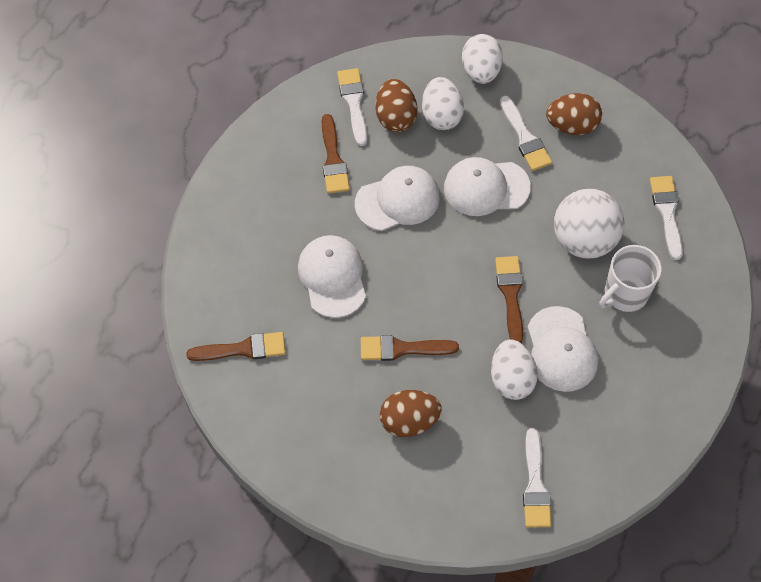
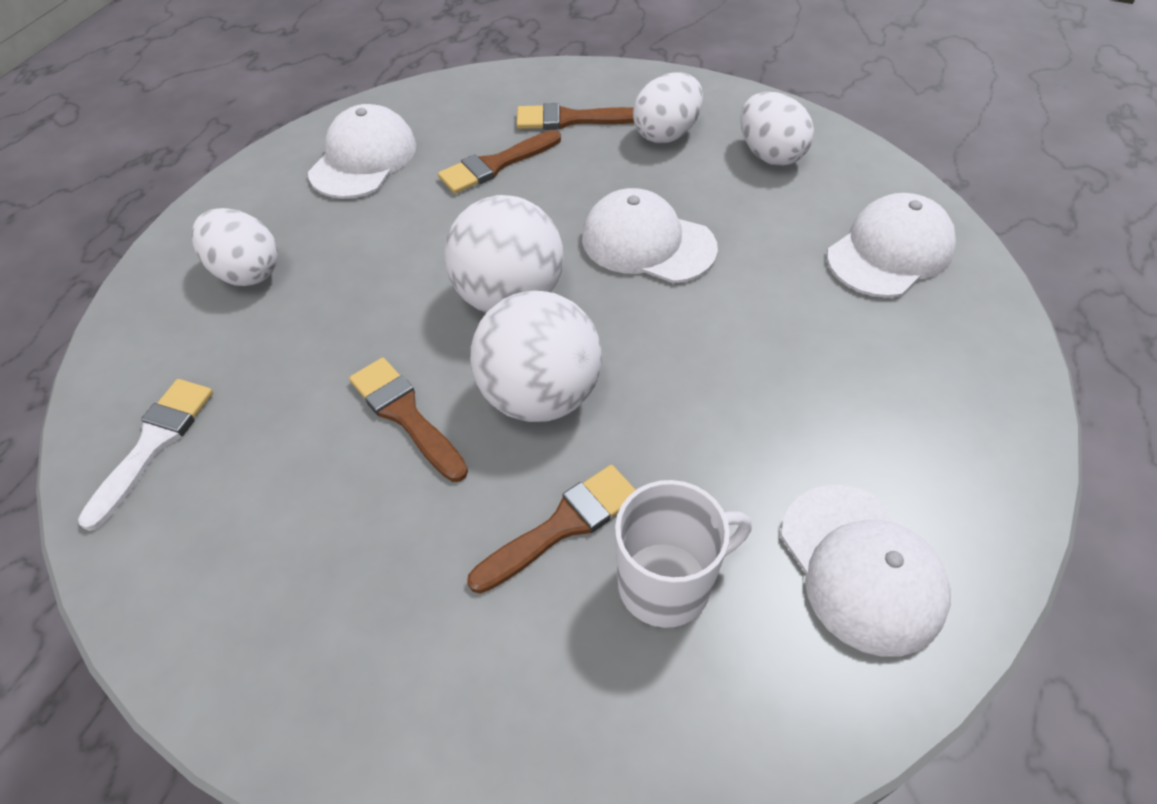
brown egg: 3 -> 0
white ball: 1 -> 2
white brush: 4 -> 1

